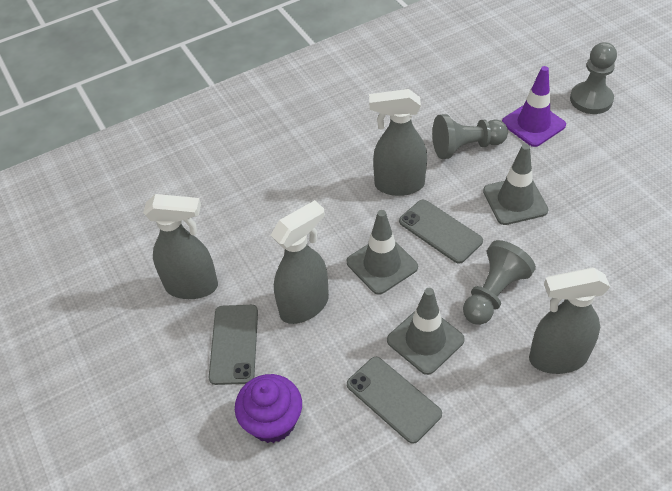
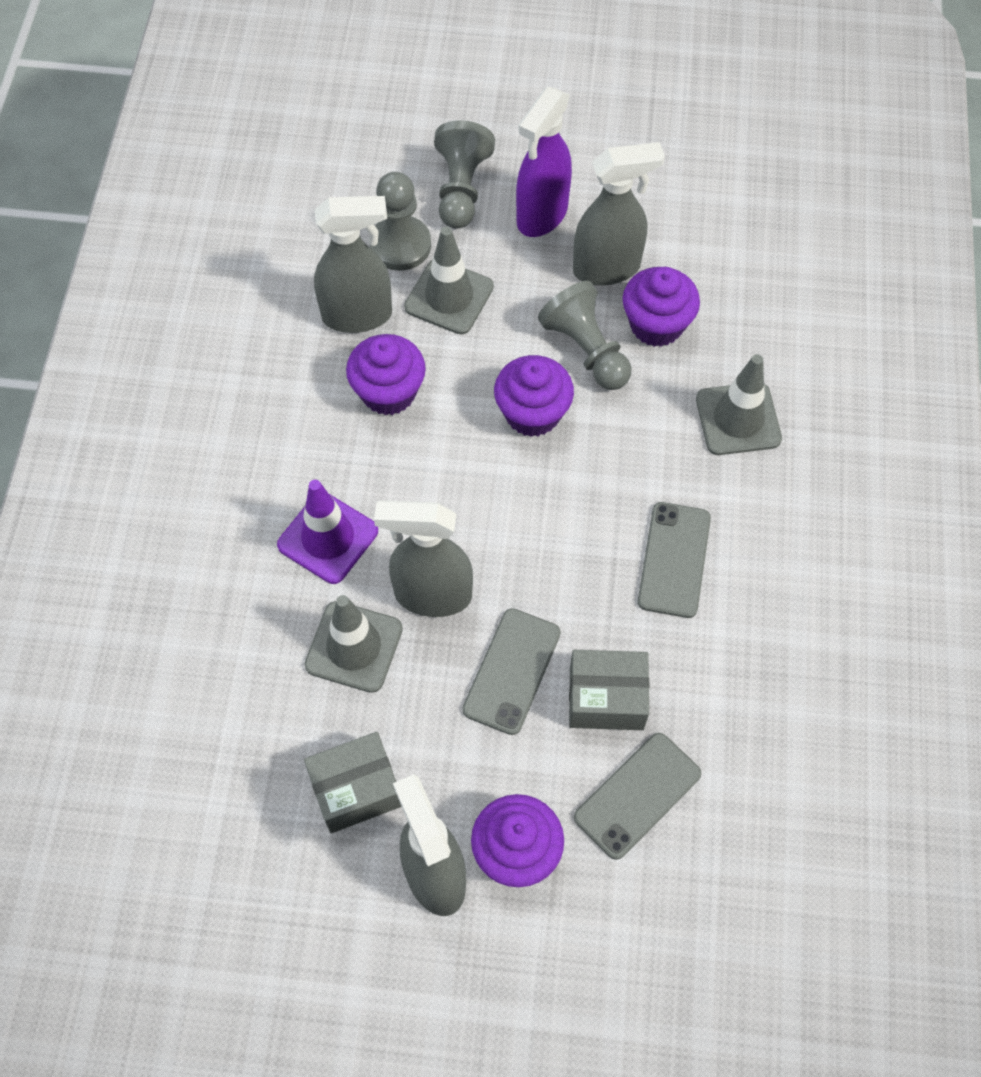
grey box: 0 -> 2
purple cupcake: 1 -> 4
purple spray bottle: 0 -> 1

